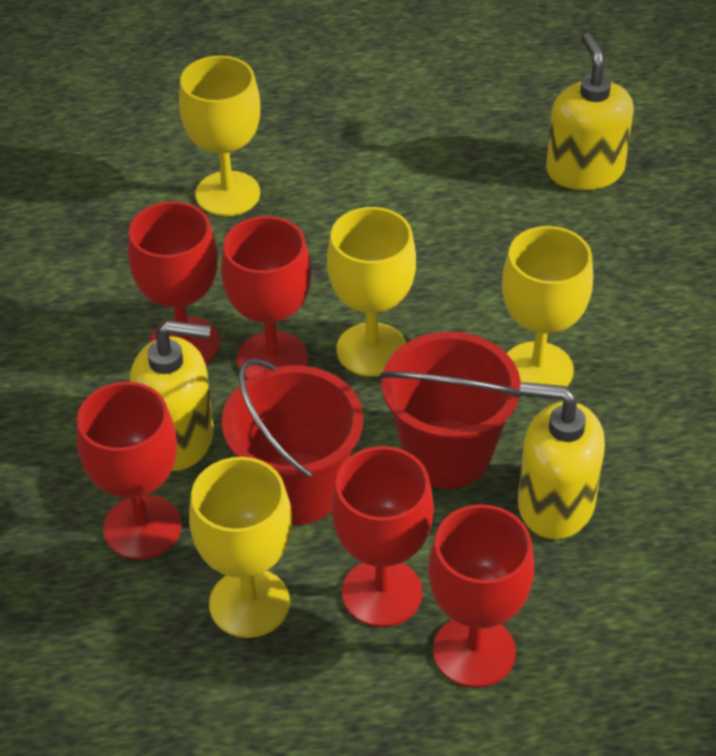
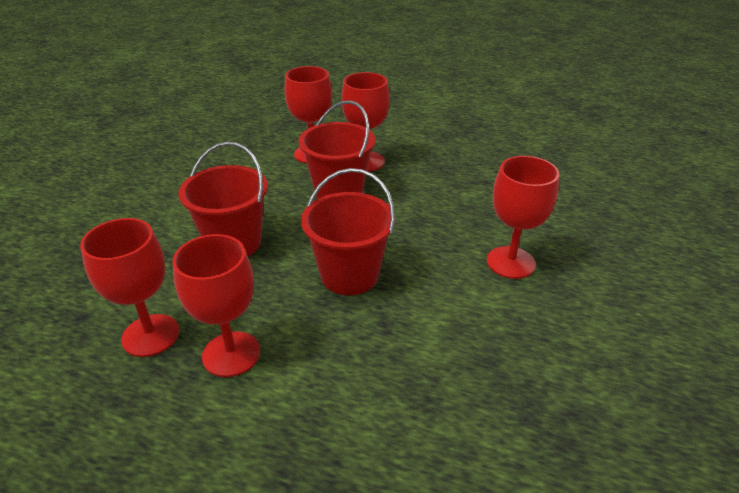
red bucket: 2 -> 3
yellow goblet: 4 -> 0
yellow soap dispenser: 3 -> 0

